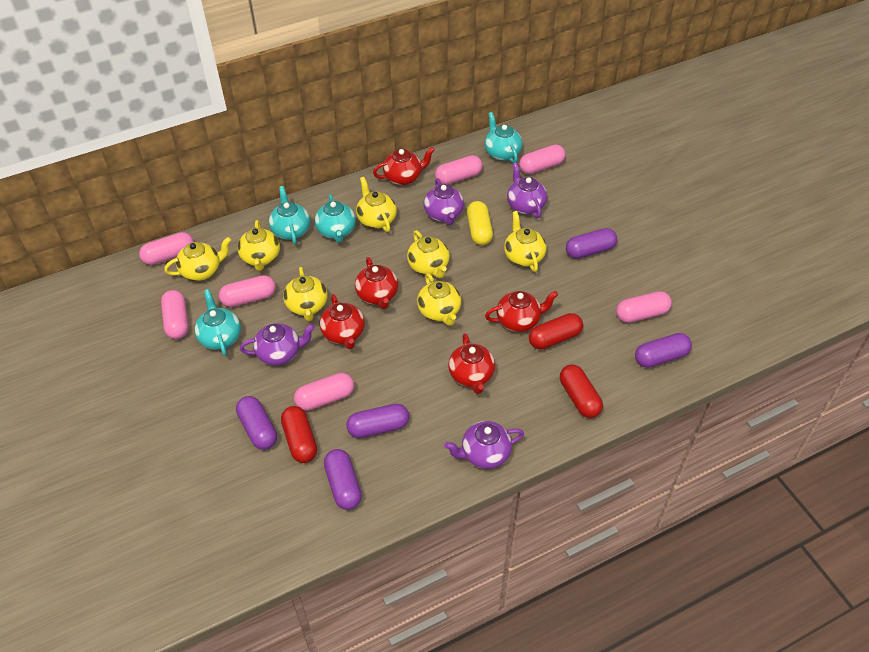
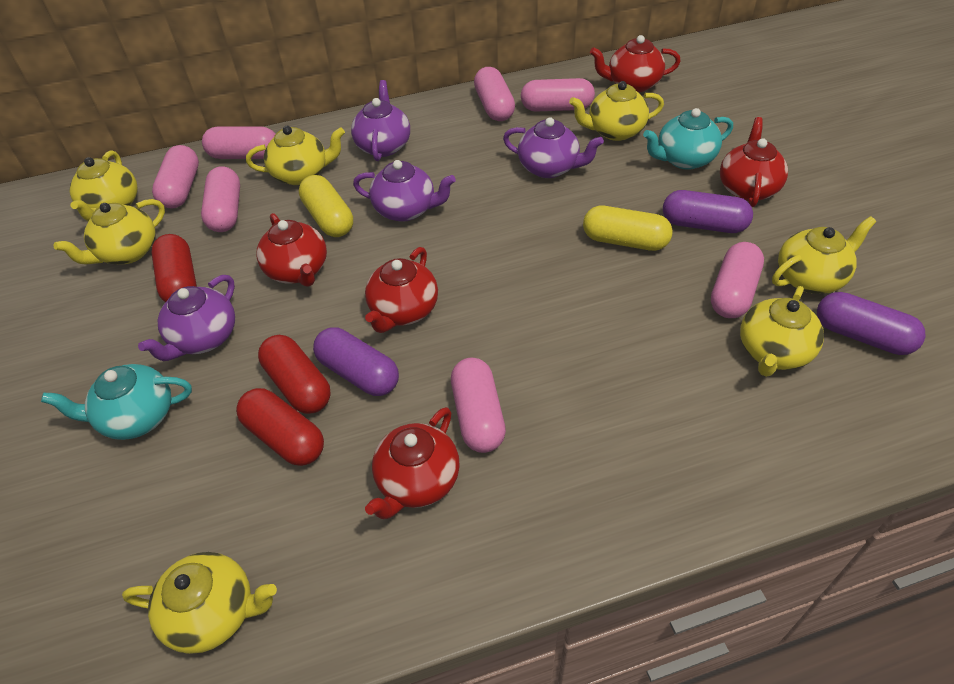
purple capsule: 5 -> 3
turquoise teapot: 4 -> 2
yellow capsule: 1 -> 2

